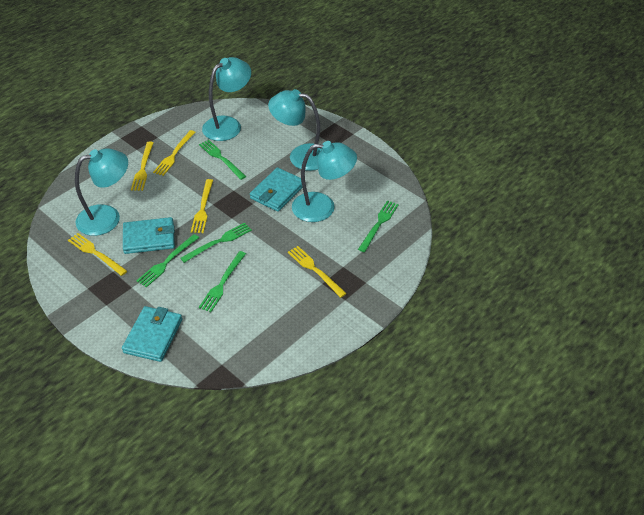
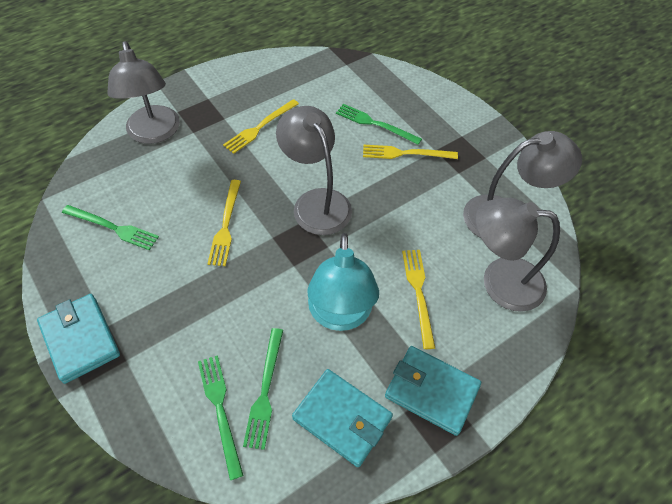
green fork: 5 -> 4
grey lamp: 0 -> 4
turquoise lamp: 4 -> 1
yellow fork: 5 -> 4

